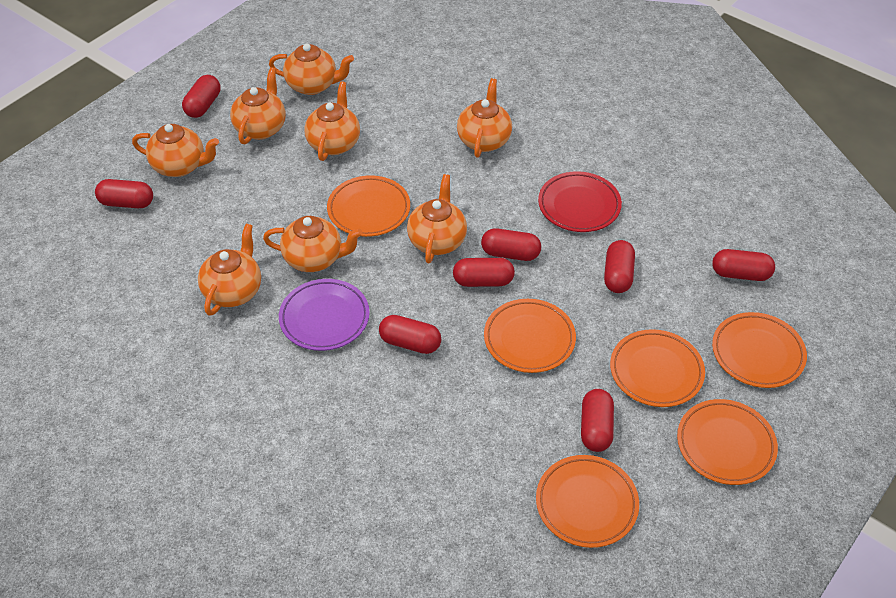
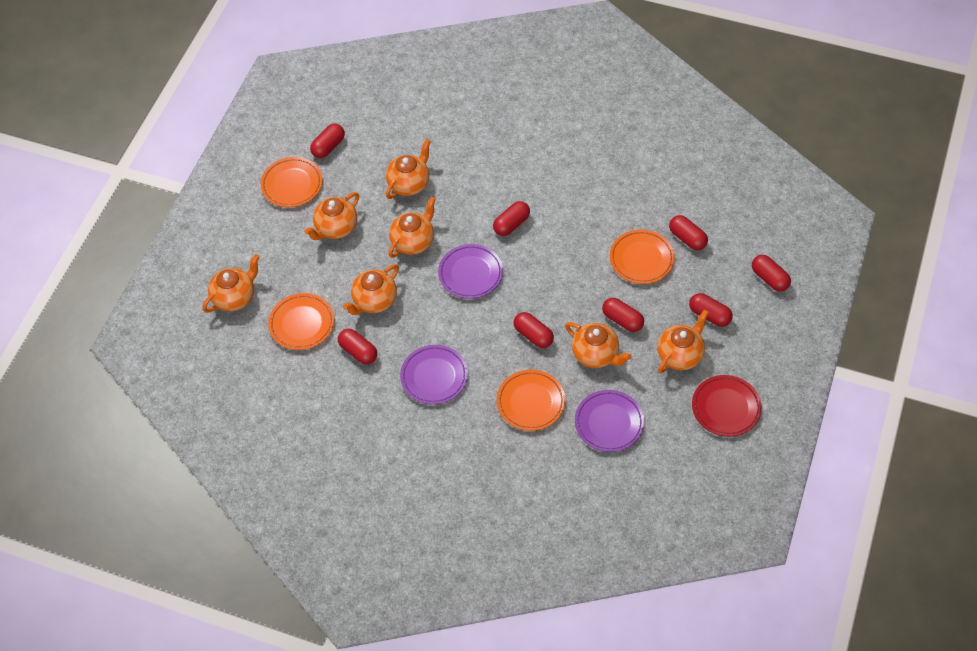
orange plate: 6 -> 4
orange teapot: 8 -> 7
purple plate: 1 -> 3

